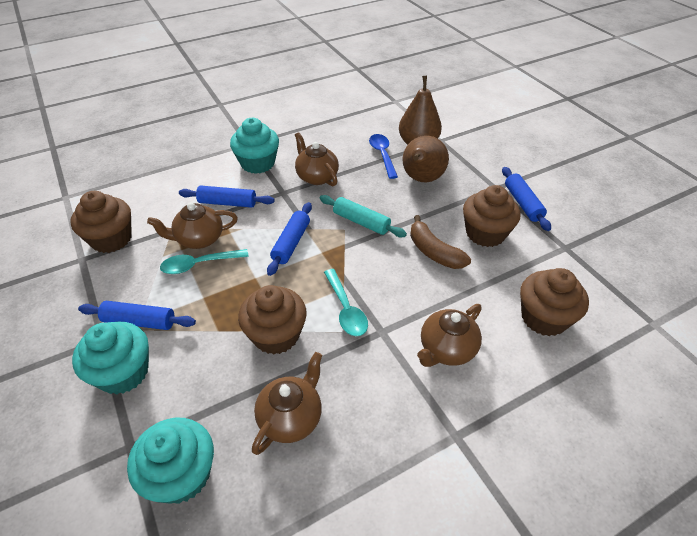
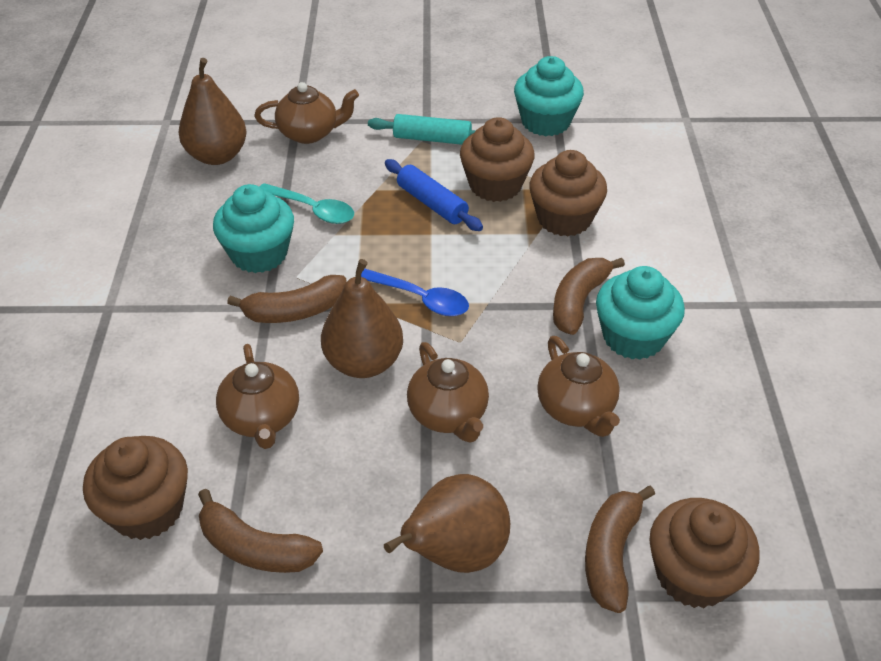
blue rolling pin: 4 -> 1
brown banana: 1 -> 4
brown pear: 2 -> 3
turquoise spoon: 2 -> 1

